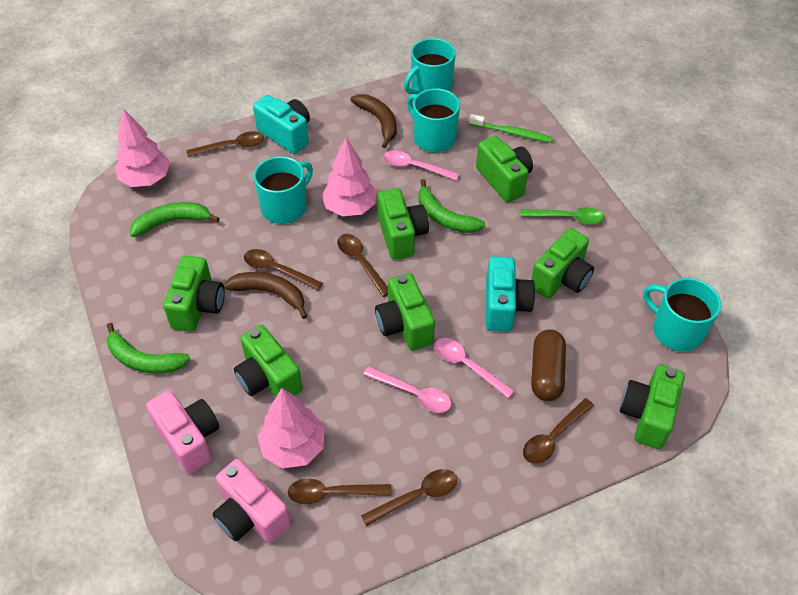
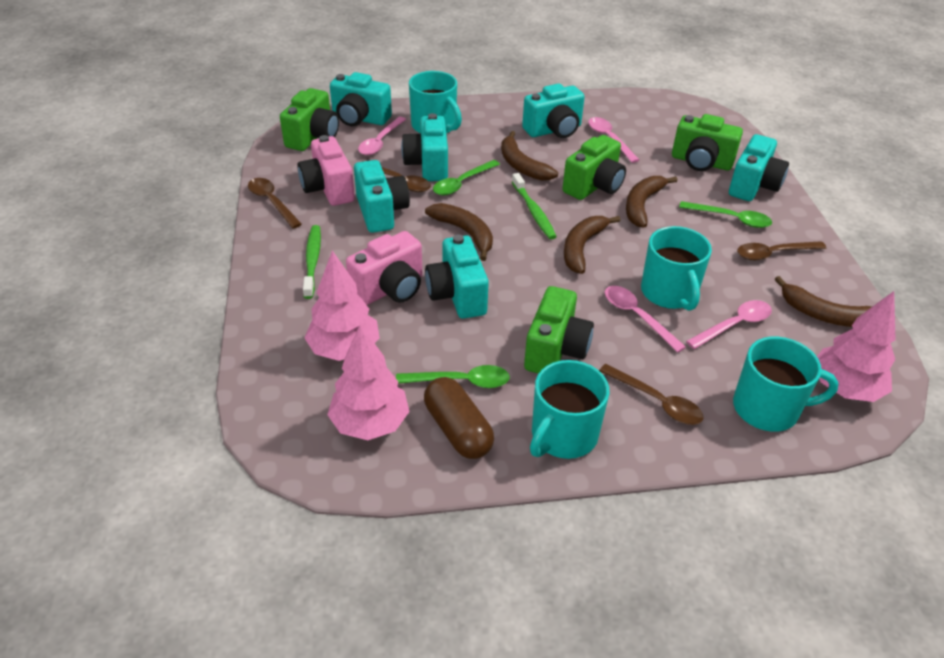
brown banana: 2 -> 5
brown spoon: 6 -> 4
green banana: 3 -> 0
green camera: 7 -> 4
green spoon: 1 -> 3
green toothbrush: 1 -> 2
pink spoon: 3 -> 4
turquoise camera: 2 -> 6

